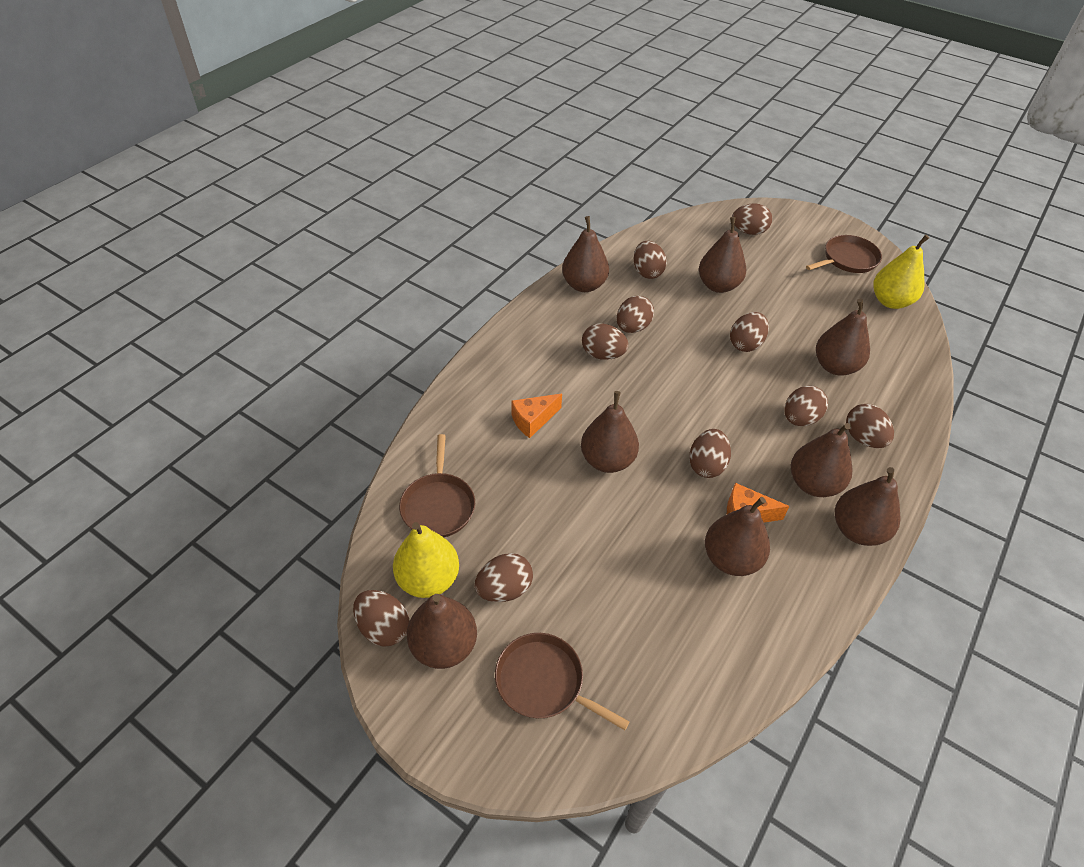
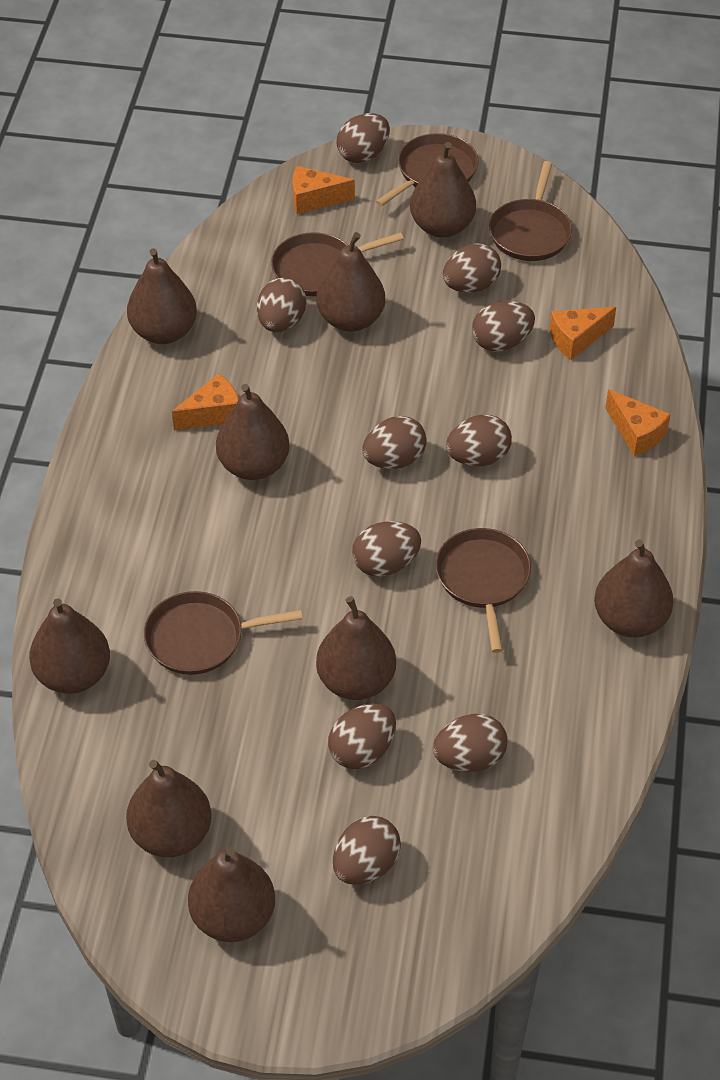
brown pan: 3 -> 5
brown pear: 8 -> 9
orange cheese: 2 -> 4
yellow pear: 2 -> 0

